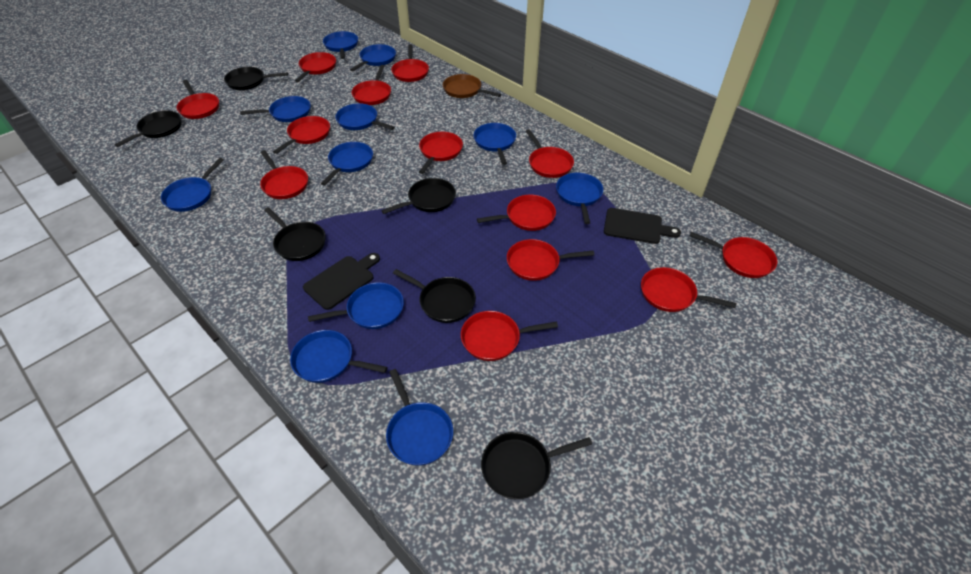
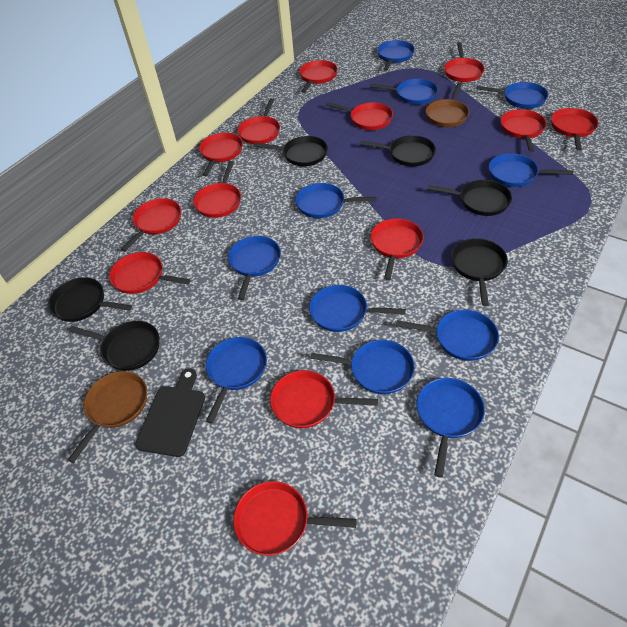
black cutting board: 2 -> 1
brown pan: 1 -> 2

